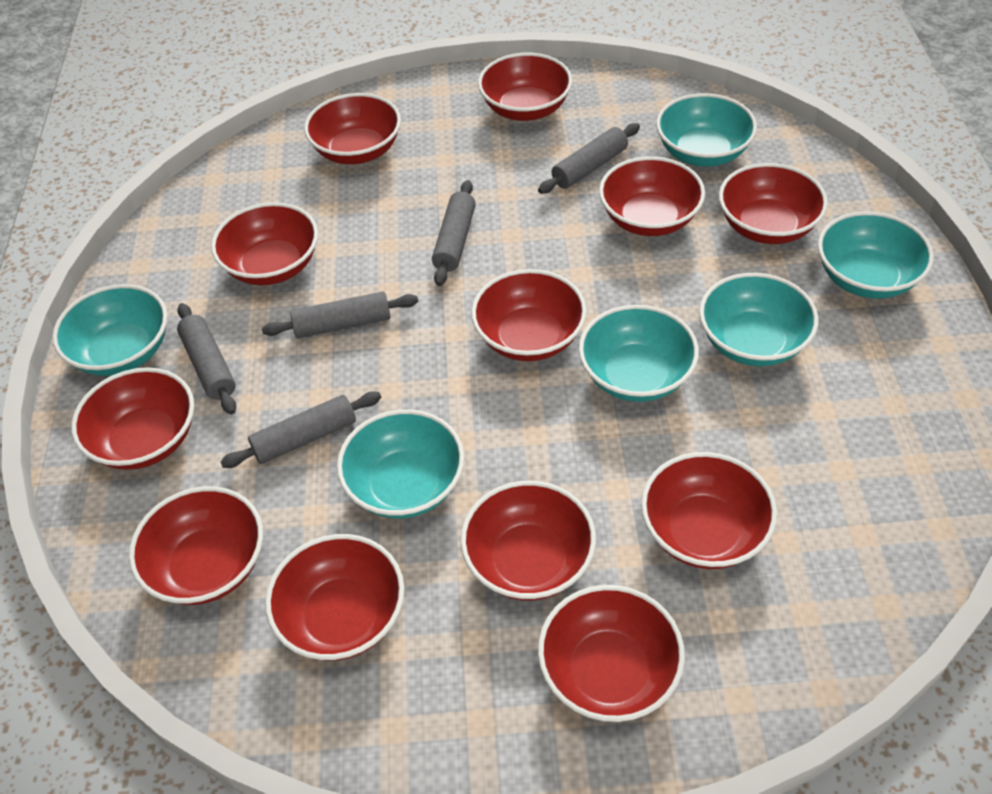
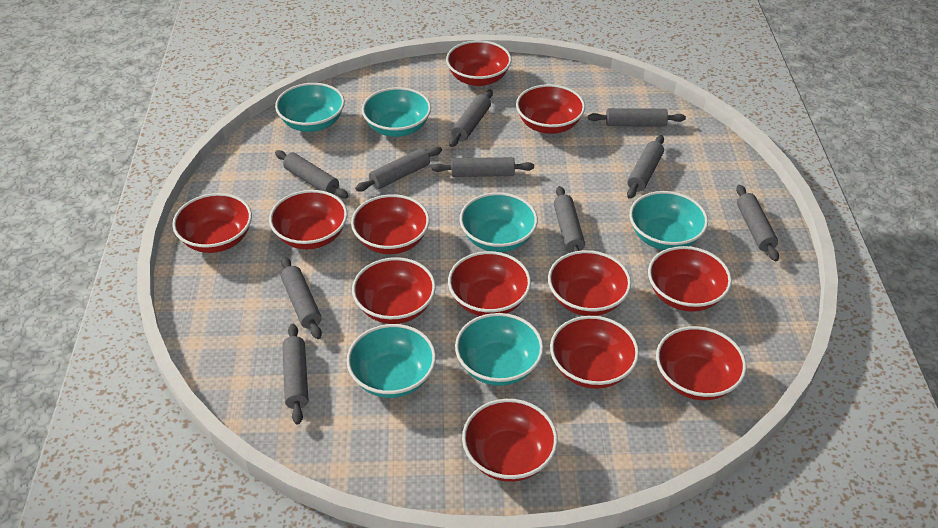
grey rolling pin: 5 -> 10

